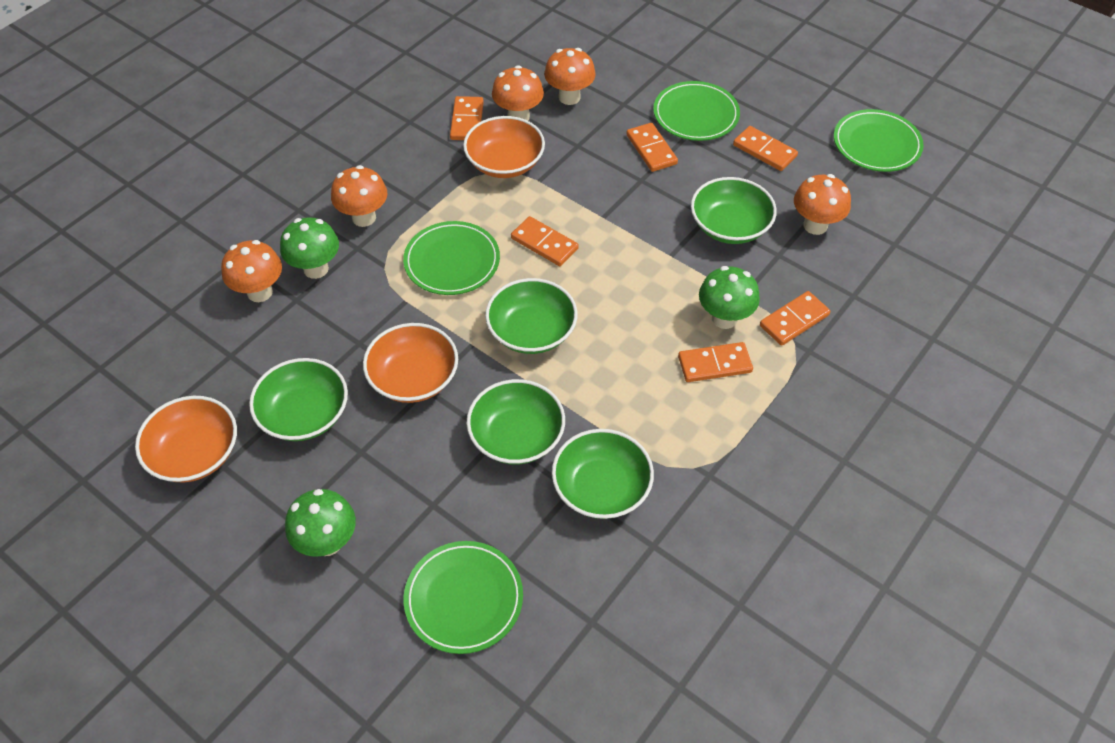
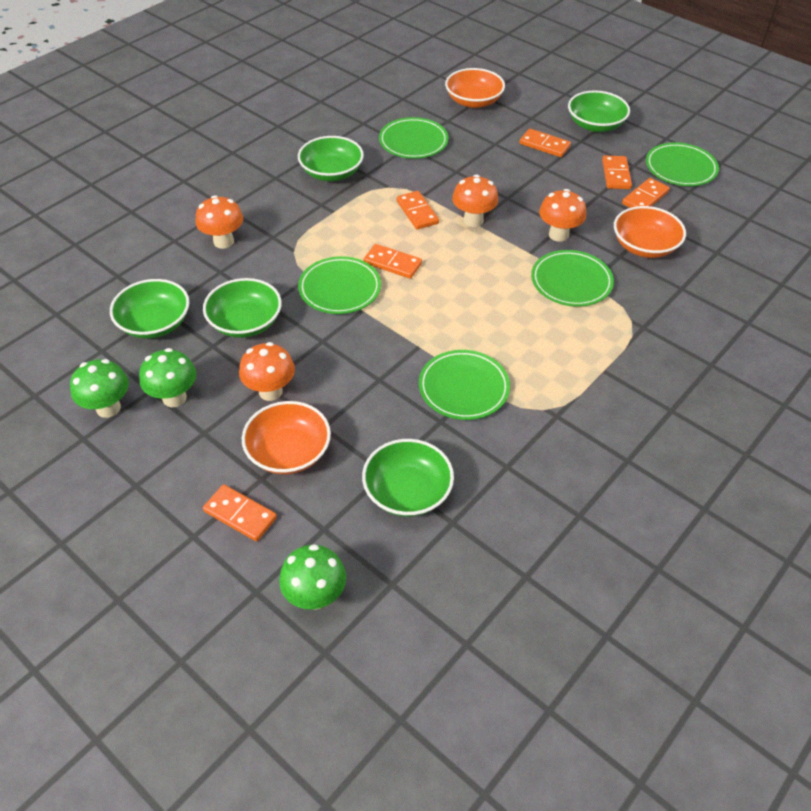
green plate: 4 -> 5
orange mushroom: 5 -> 4

